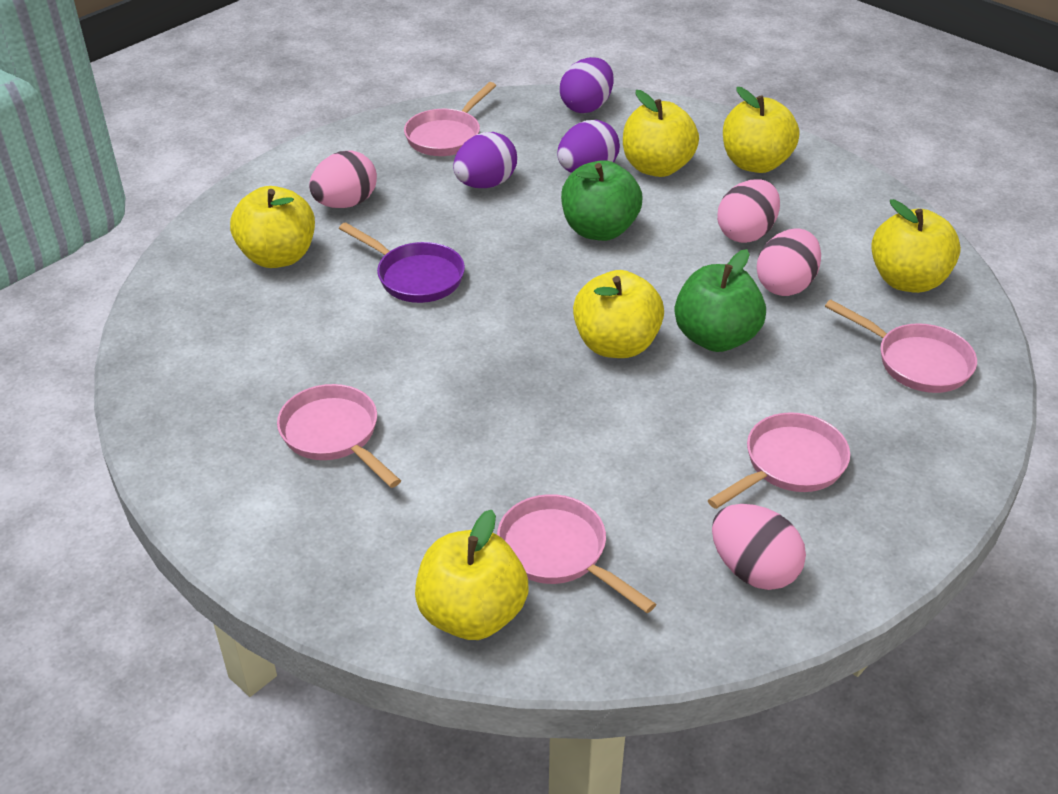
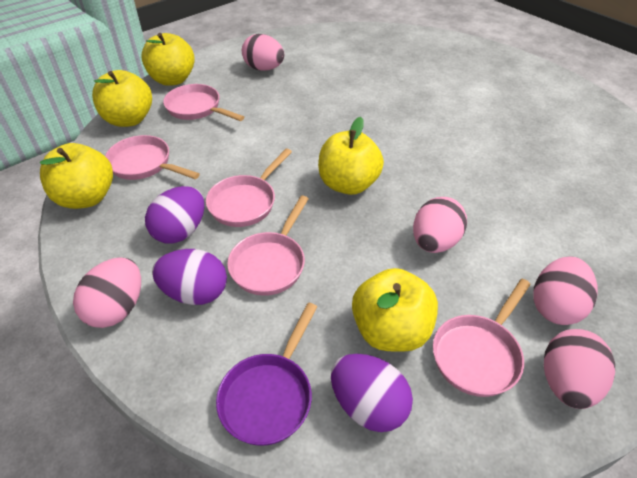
green apple: 2 -> 0
pink egg: 4 -> 5
yellow apple: 6 -> 5

